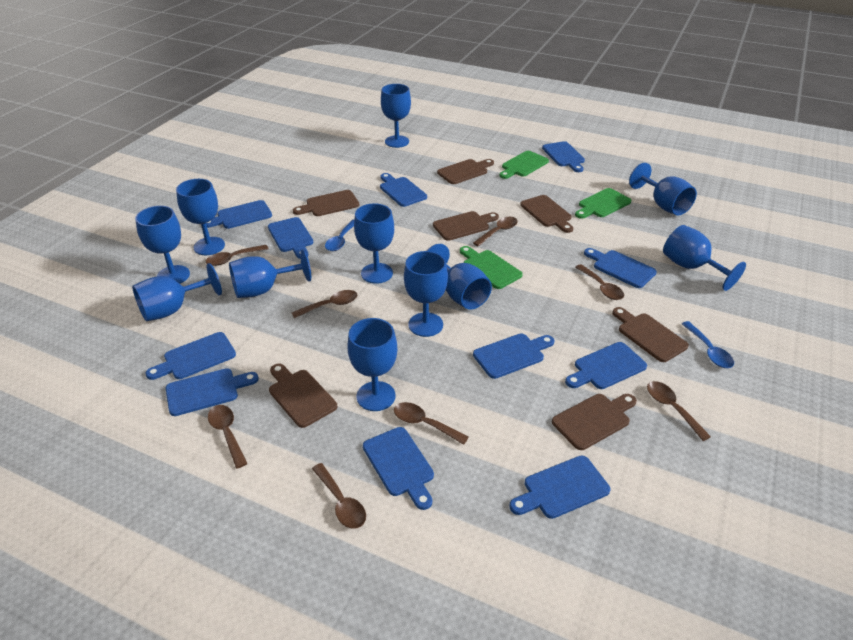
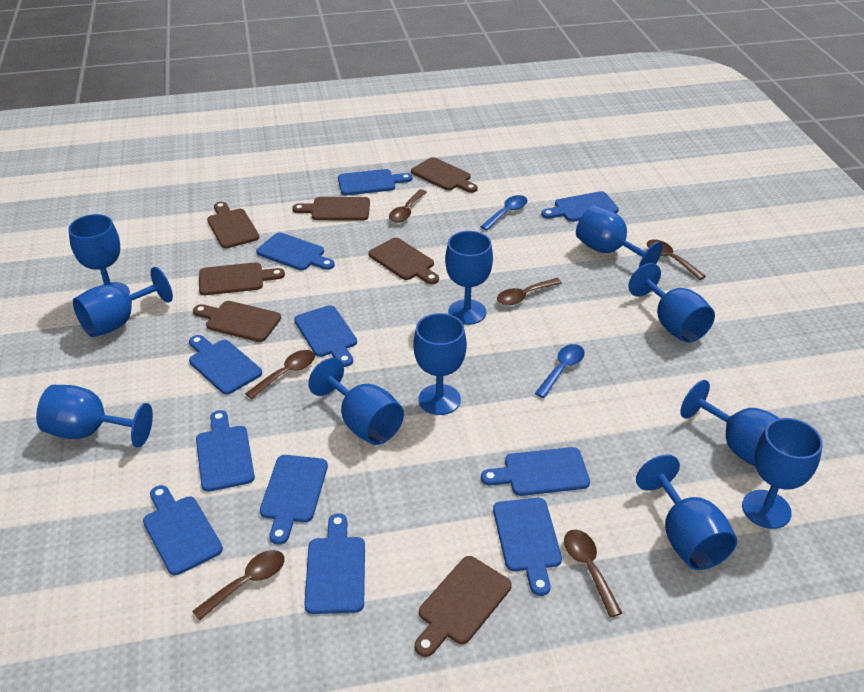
brown spoon: 8 -> 6
green cutting board: 3 -> 0

